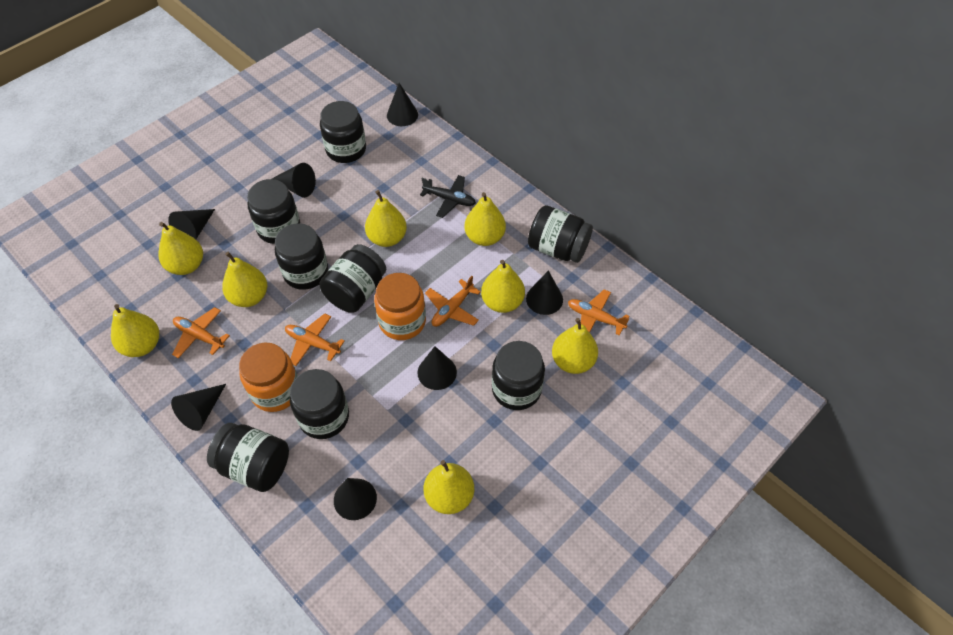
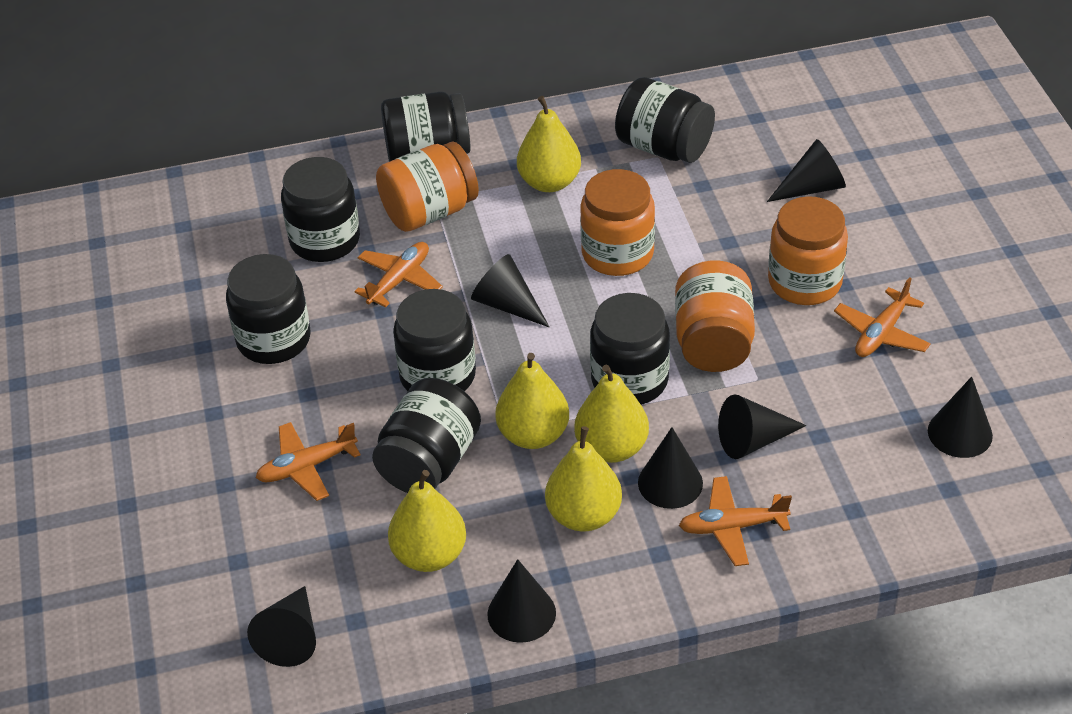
black jar: 8 -> 7
black plane: 1 -> 0
orange jar: 2 -> 4
yellow pear: 8 -> 5

